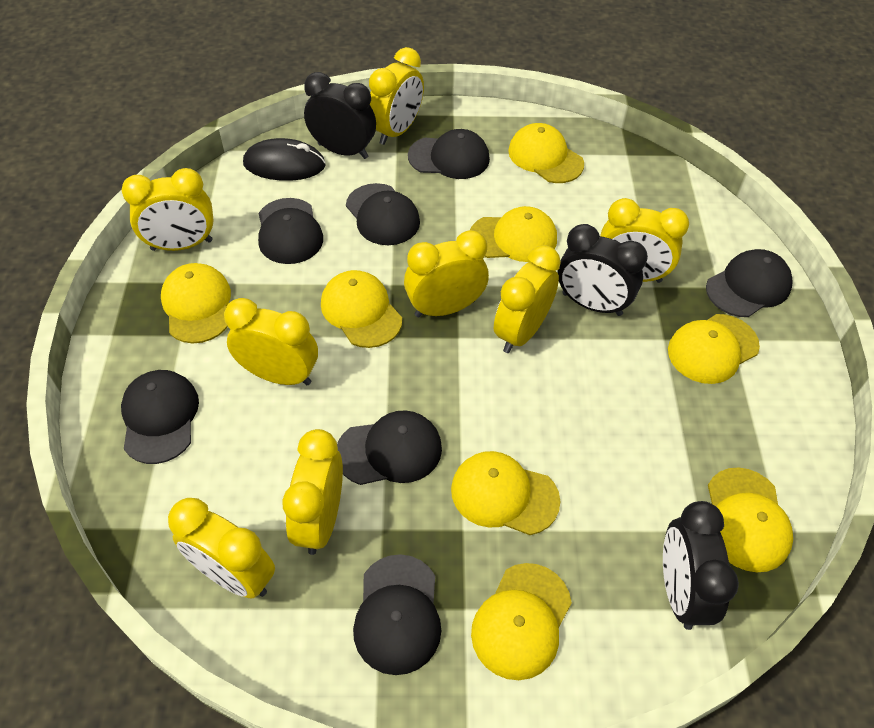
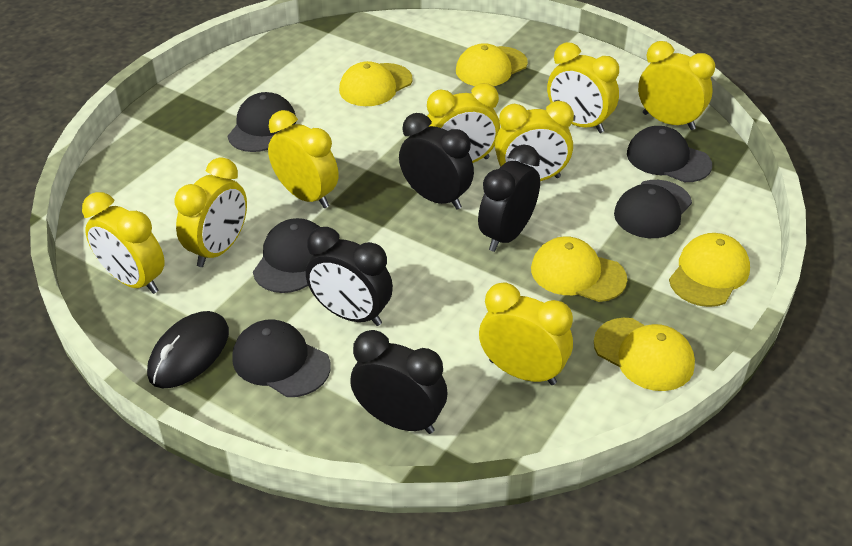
black cap: 7 -> 5
black clock: 3 -> 4
yellow cap: 8 -> 5

